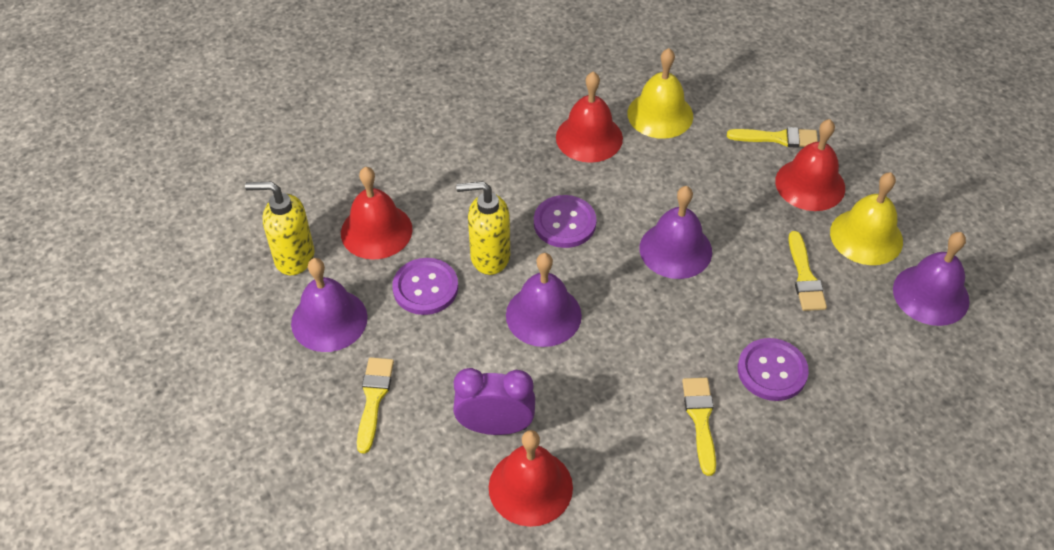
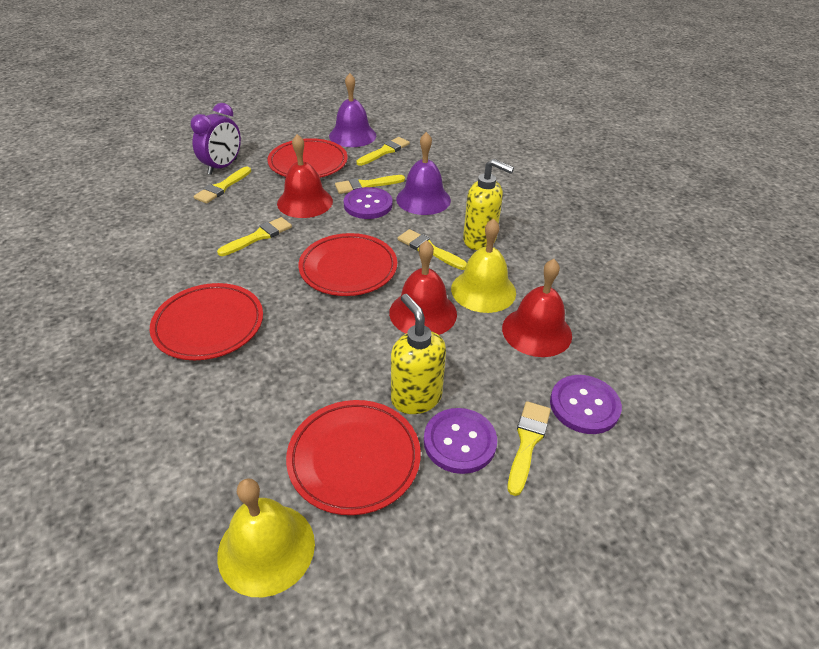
purple bell: 4 -> 2
red bell: 4 -> 3
red plate: 0 -> 4
yellow brush: 4 -> 6

